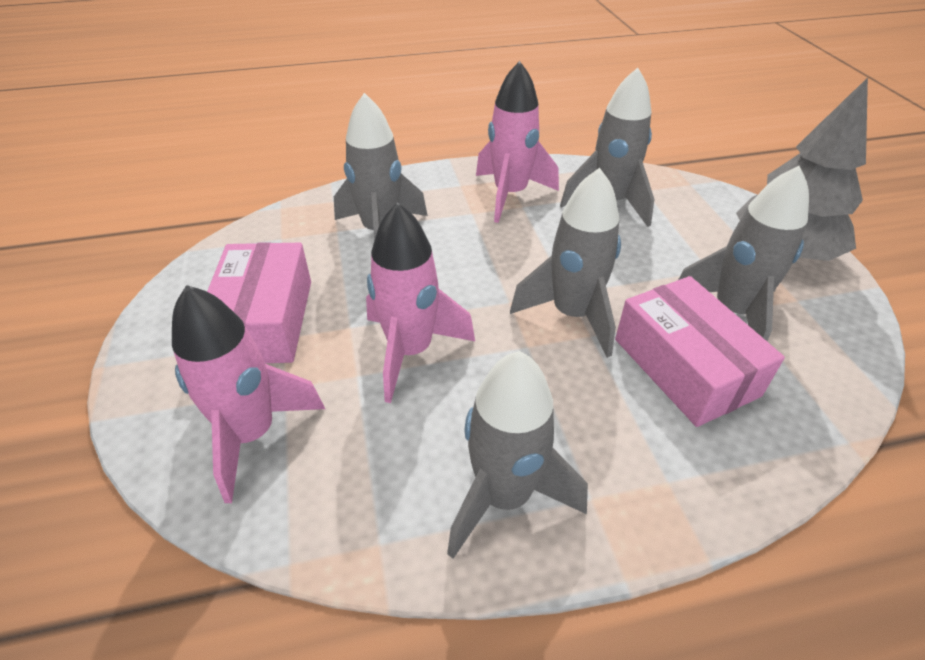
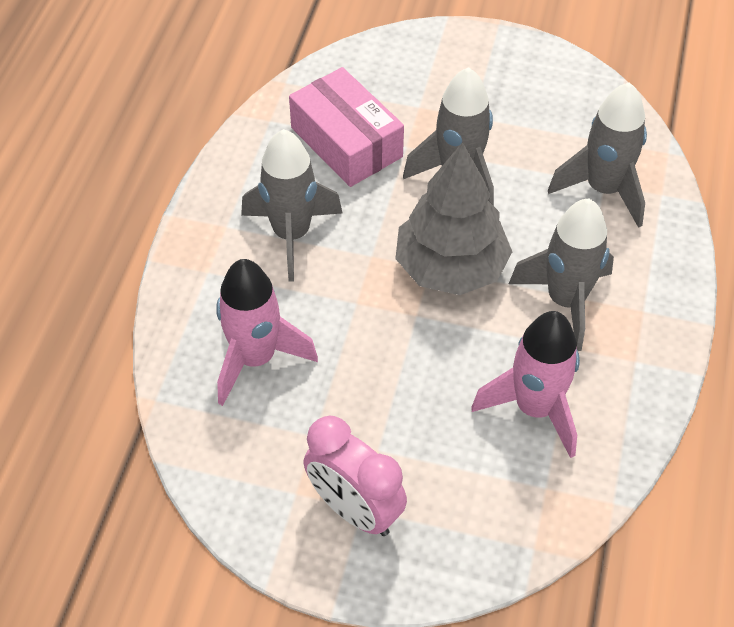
grey rocket: 5 -> 4
pink box: 2 -> 1
pink clock: 0 -> 1
pink rocket: 3 -> 2

